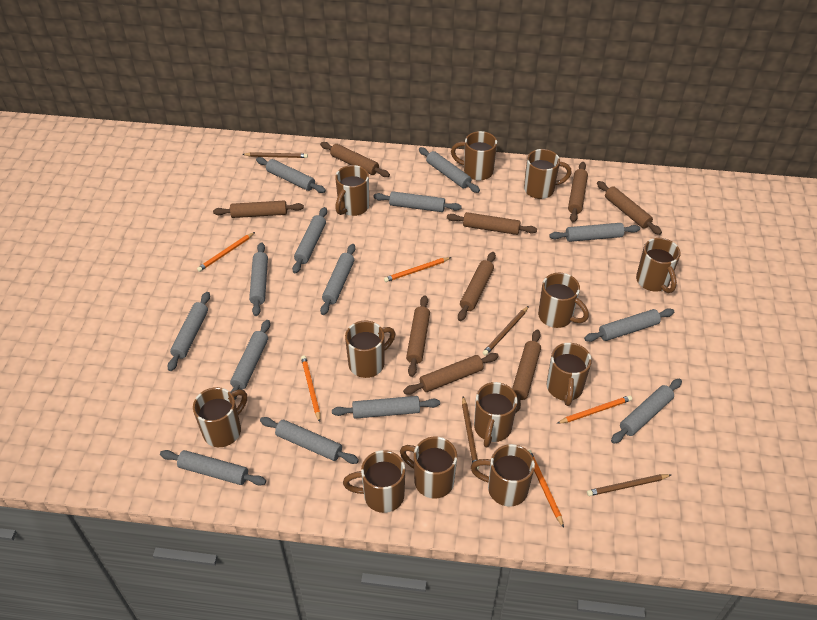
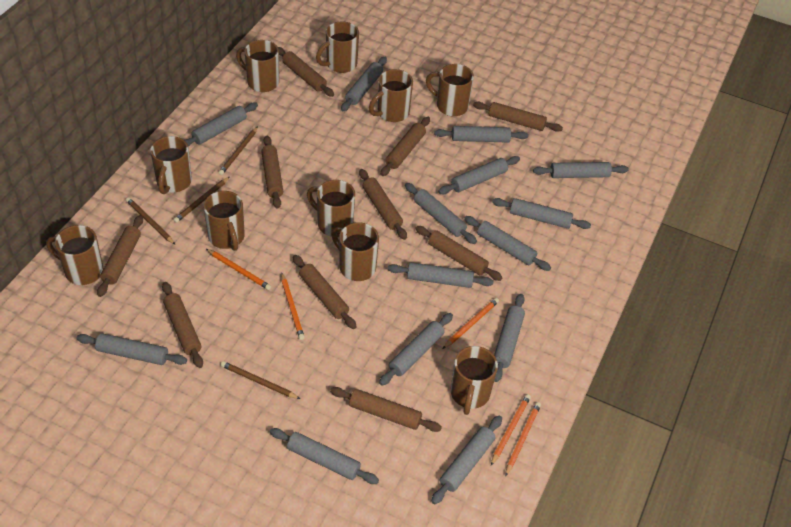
brown mug: 12 -> 10
brown rolling pin: 9 -> 10

